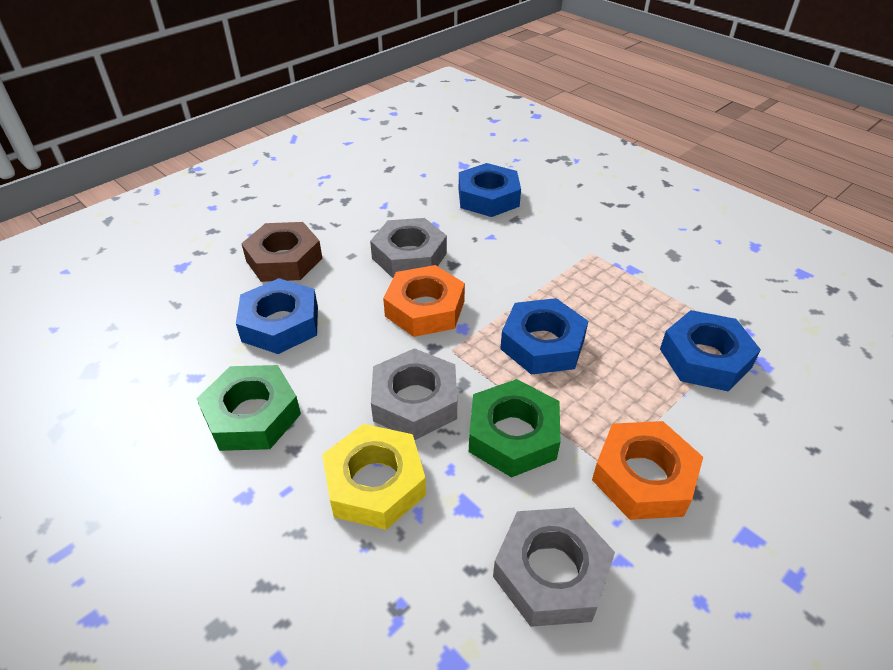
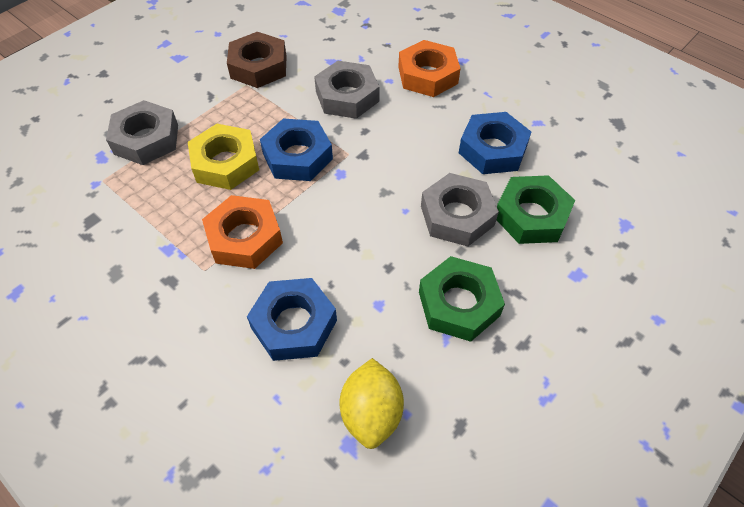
blue nut: 4 -> 3
yellow lemon: 0 -> 1

